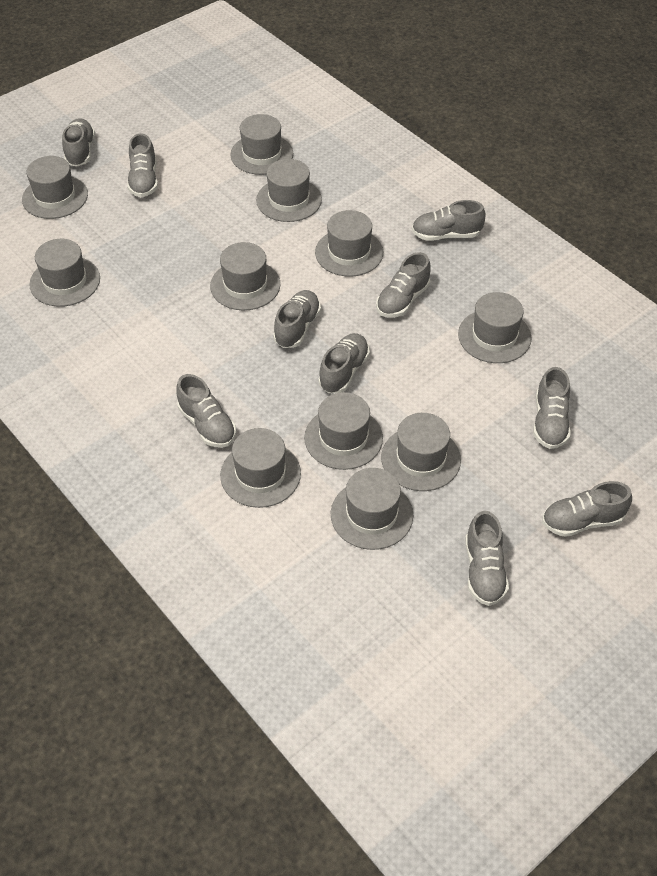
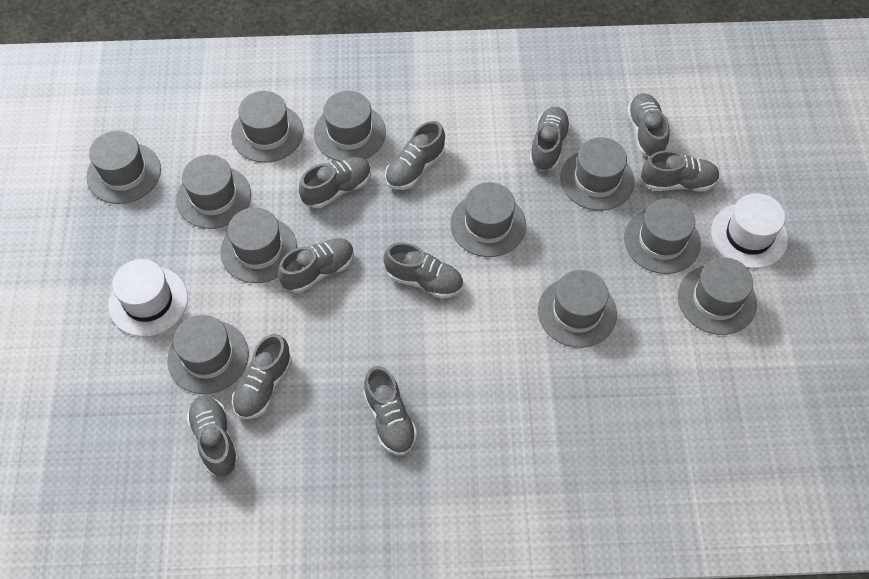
white hat: 0 -> 2

